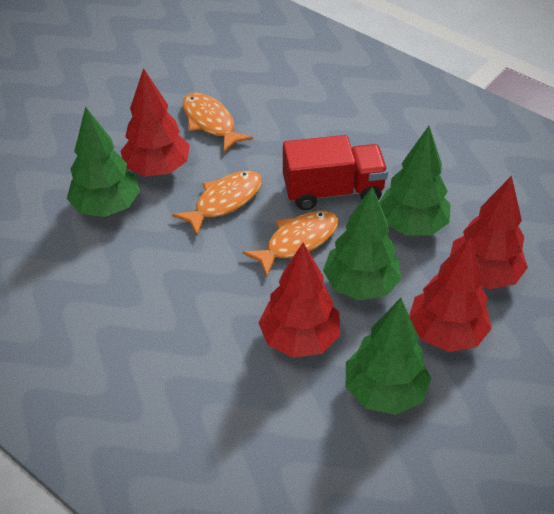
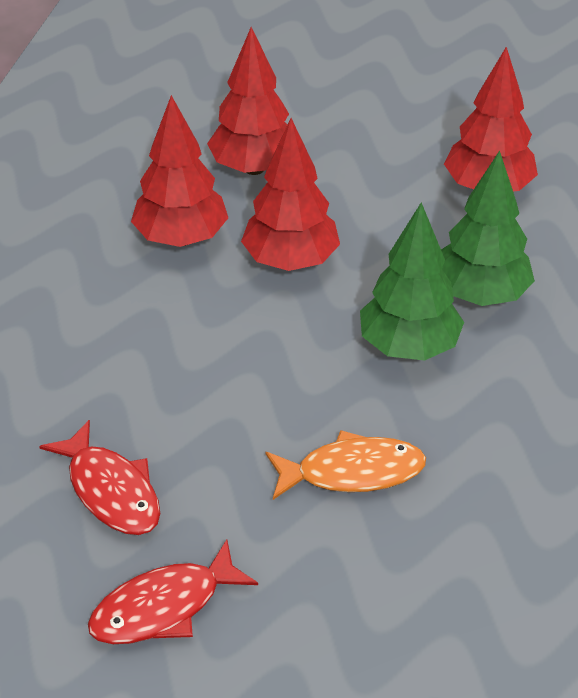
green tree: 4 -> 2
orange fish: 3 -> 1
red fish: 0 -> 2
red truck: 1 -> 0

